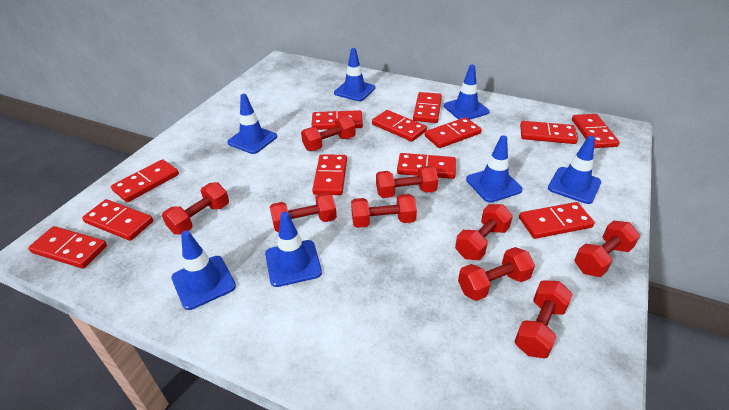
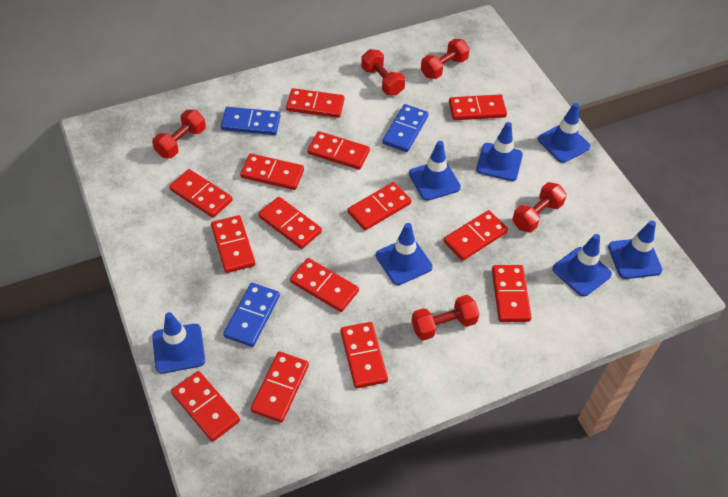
blue domino: 0 -> 3
red domino: 12 -> 14
red dumbbell: 9 -> 5

